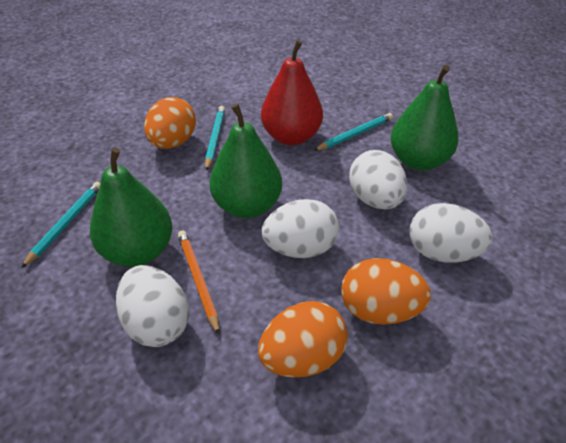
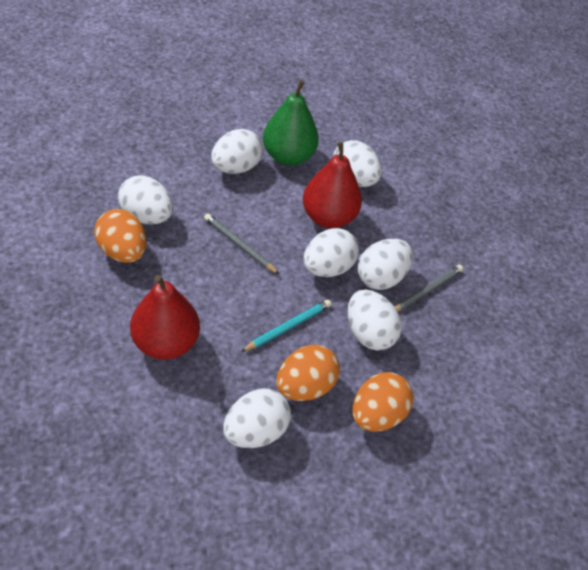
green pear: 3 -> 1
grey pencil: 0 -> 2
orange pencil: 1 -> 0
red pear: 1 -> 2
turquoise pencil: 3 -> 1
white egg: 4 -> 7

